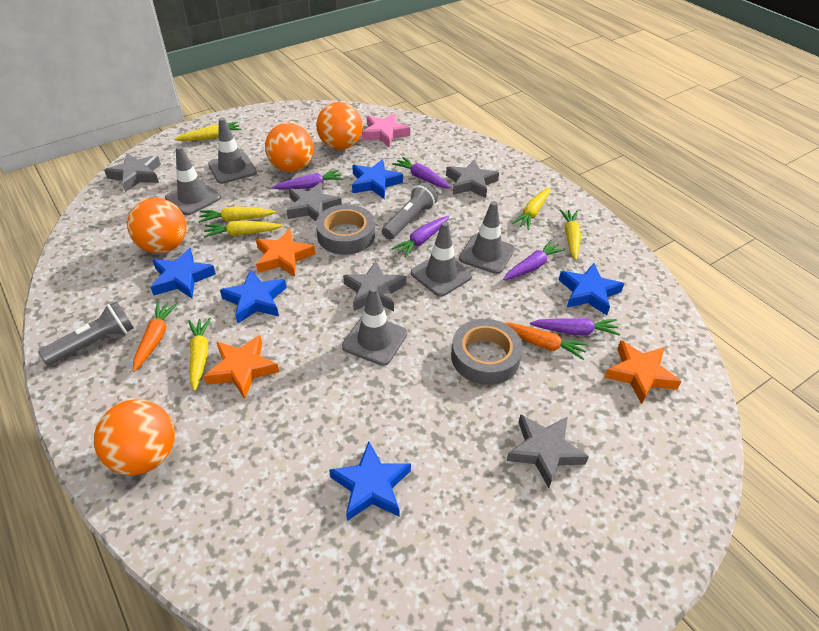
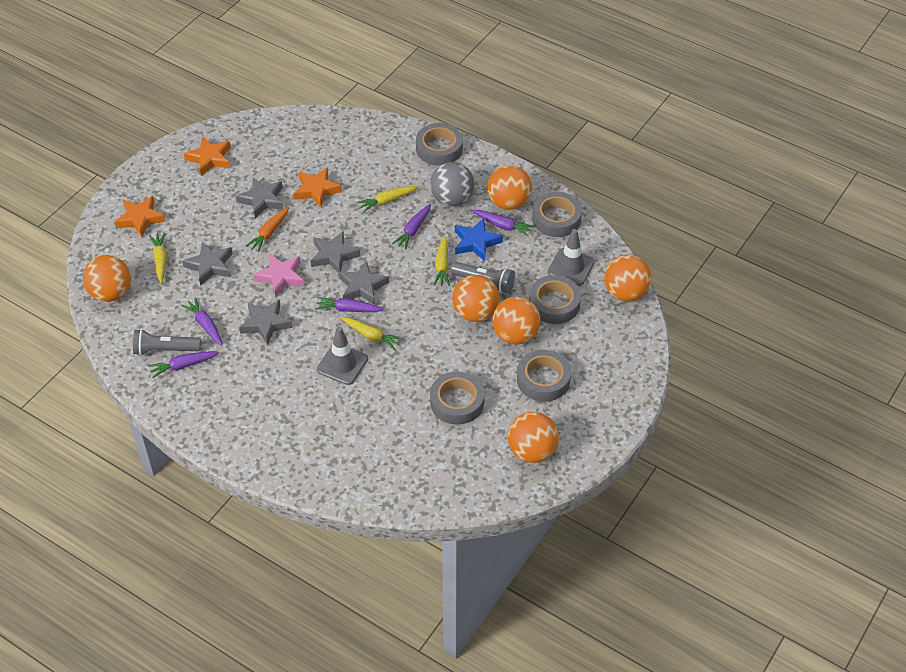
blue star: 5 -> 1
grey ball: 0 -> 1
grey tape: 2 -> 5
grey traffic cone: 5 -> 2
orange ball: 4 -> 6
orange carrot: 2 -> 1
yellow carrot: 6 -> 4

